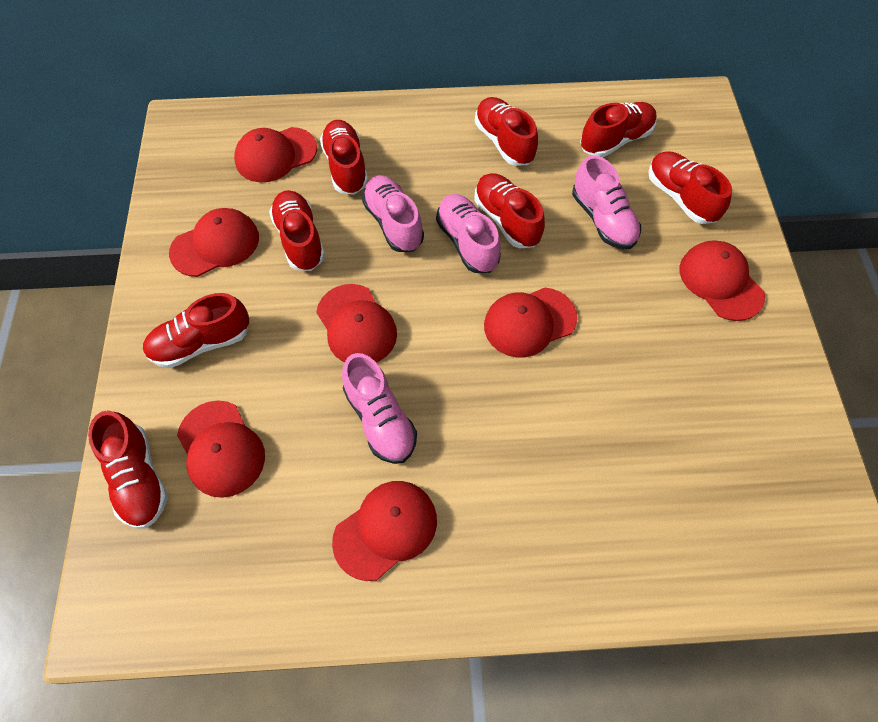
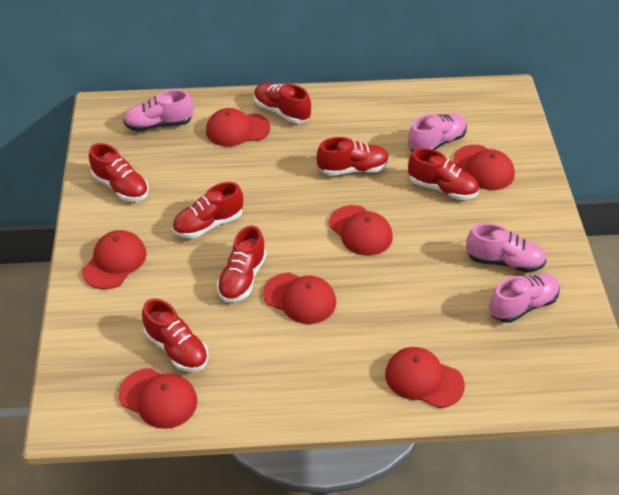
red shoe: 8 -> 7

